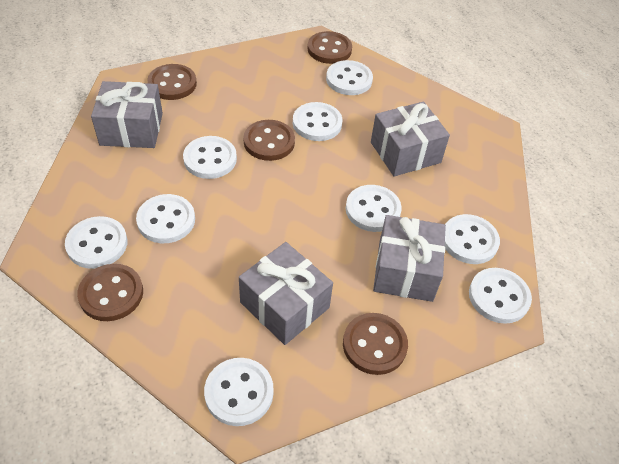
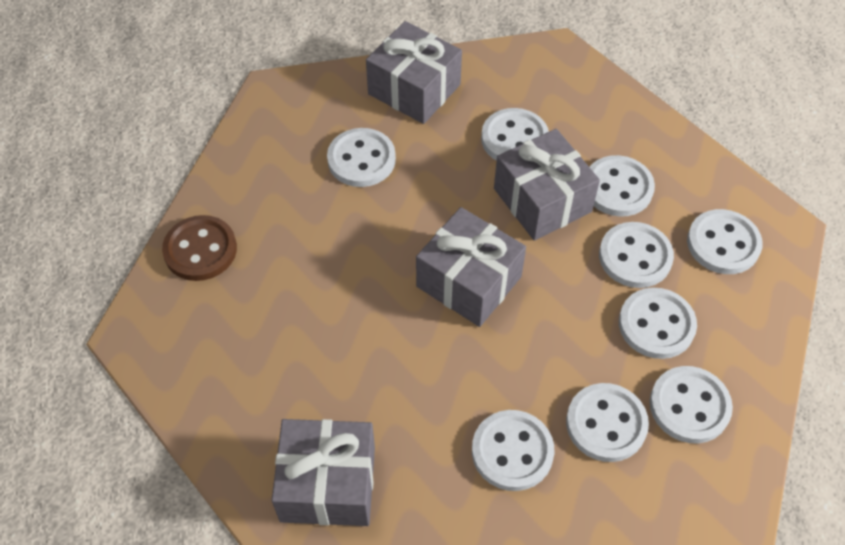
brown button: 5 -> 1

